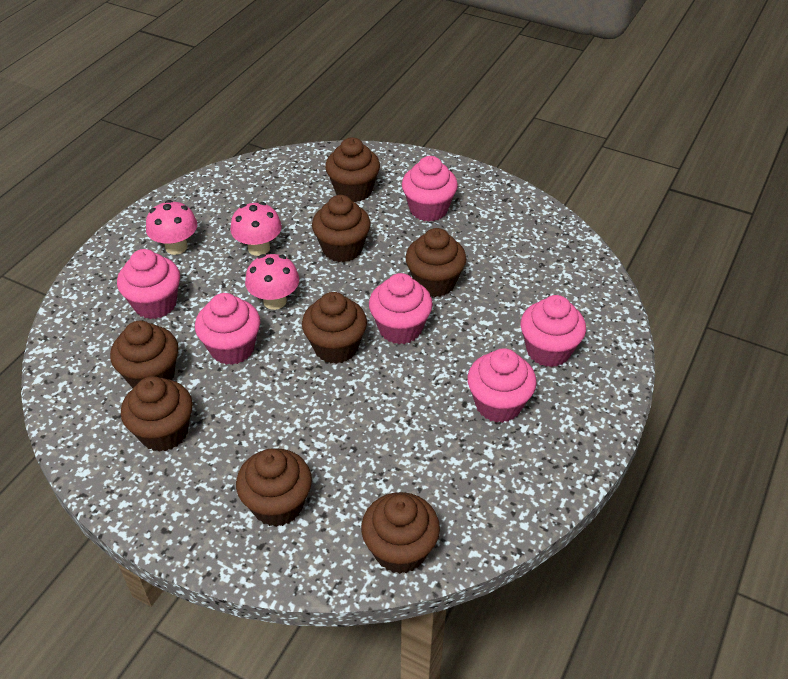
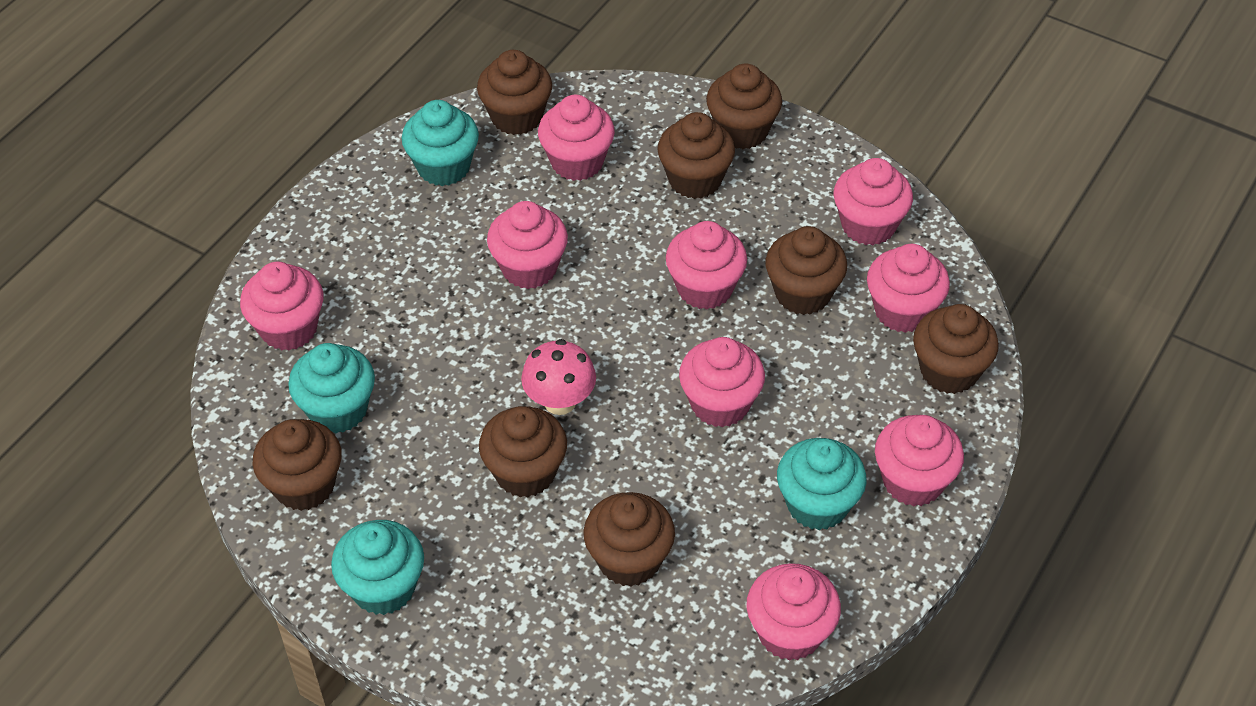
pink cupcake: 6 -> 9
pink mushroom: 3 -> 1
turquoise cupcake: 0 -> 4

